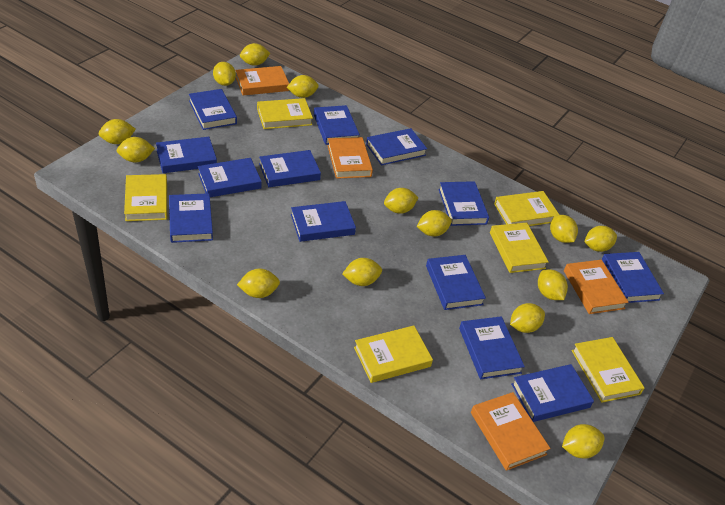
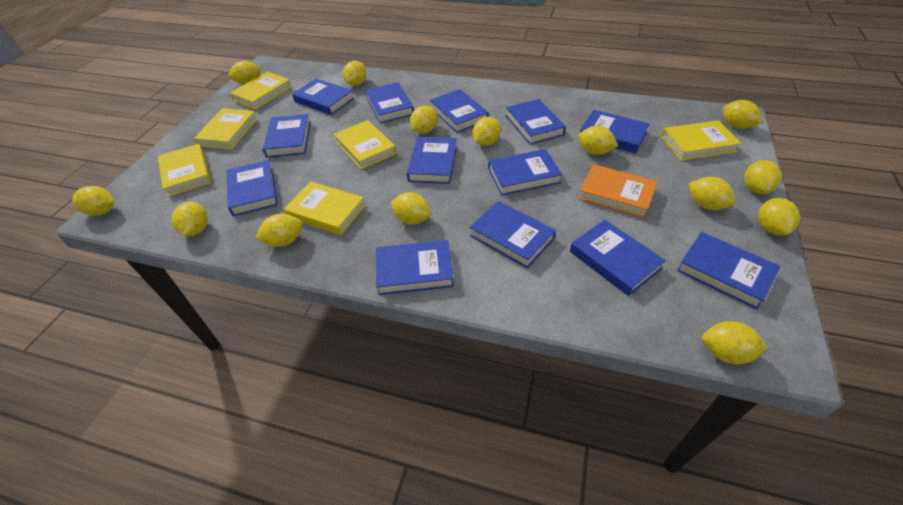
orange book: 4 -> 1

